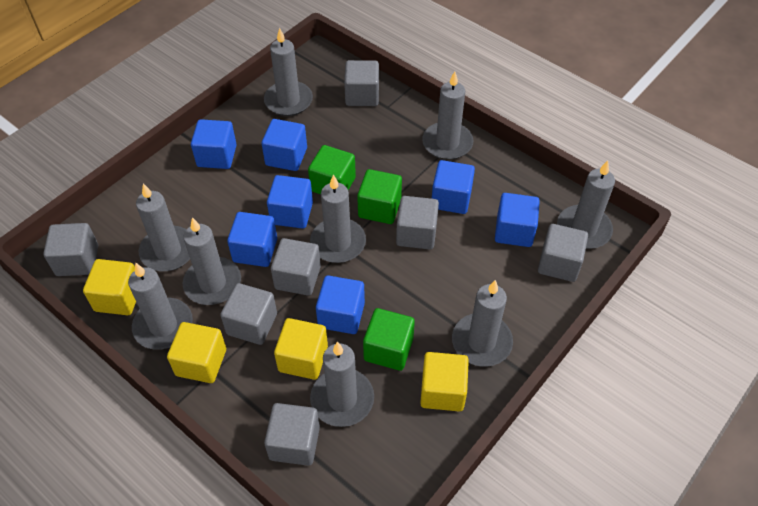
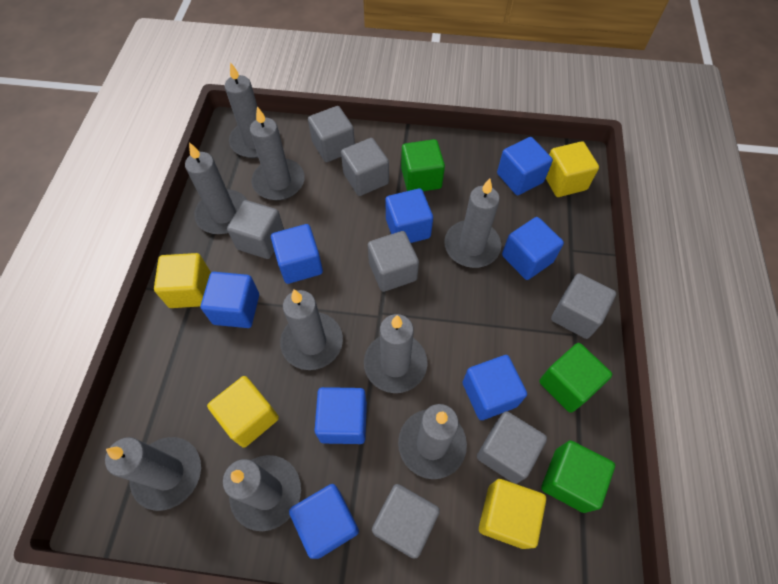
blue cube: 7 -> 8

